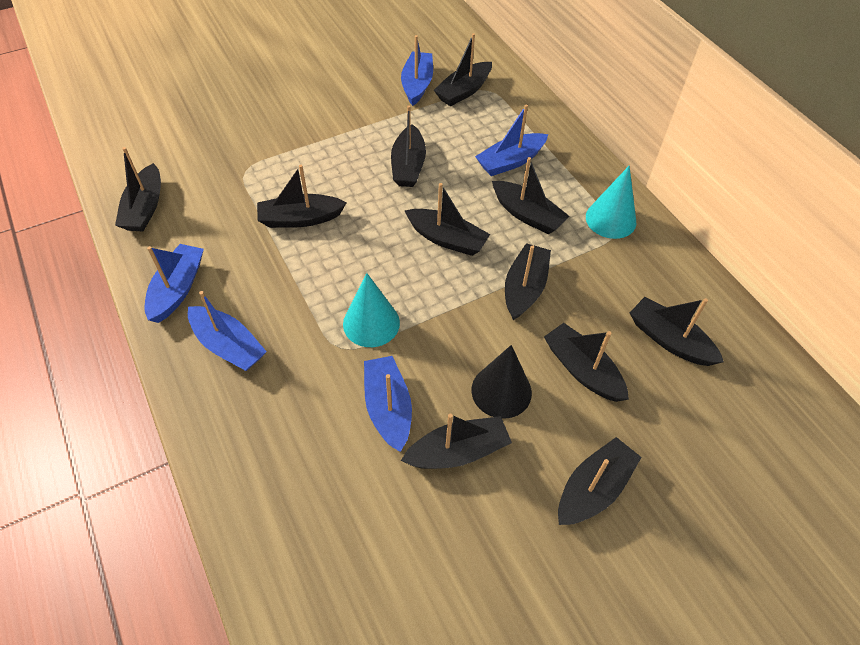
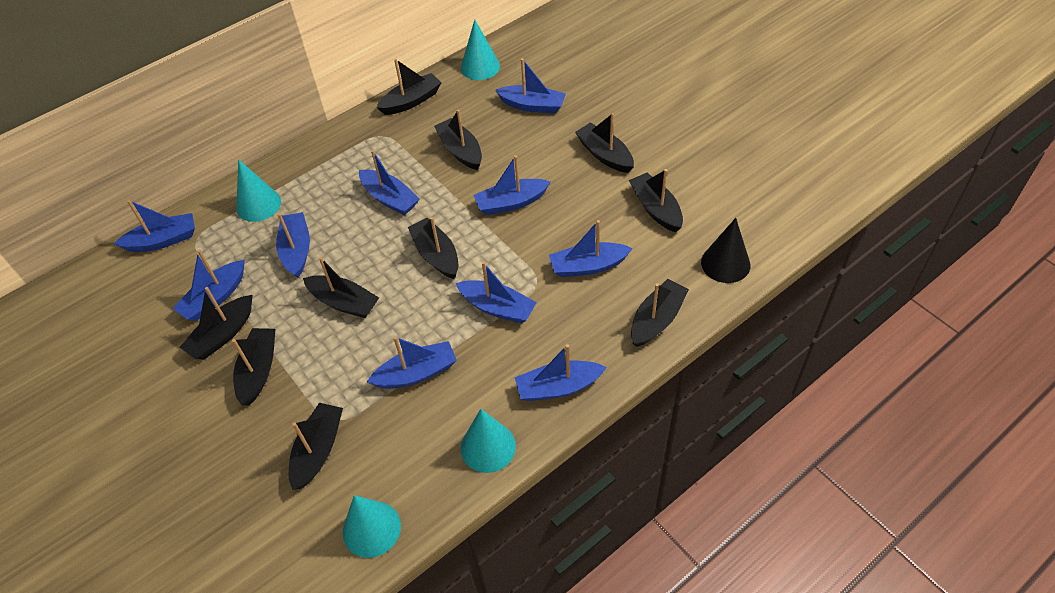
black boat: 11 -> 10
blue boat: 5 -> 10
turquoise cone: 2 -> 4

